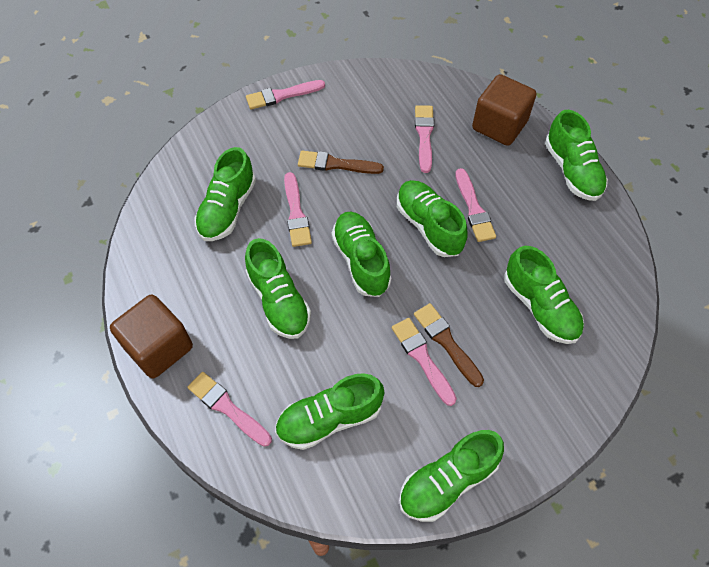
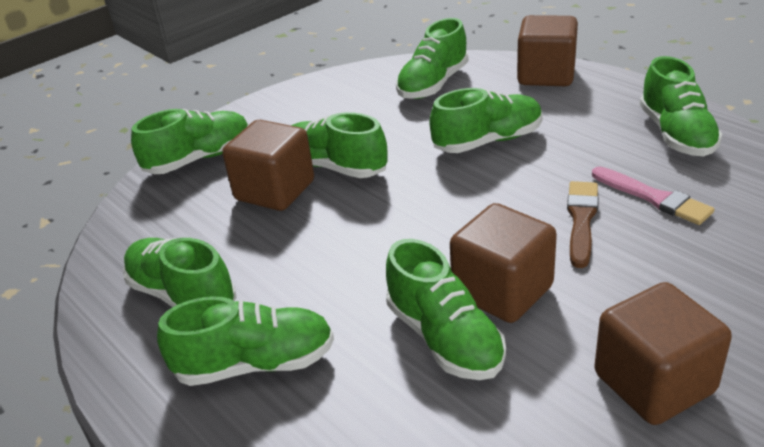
brown brush: 2 -> 1
brown cube: 2 -> 4
pink brush: 6 -> 1

